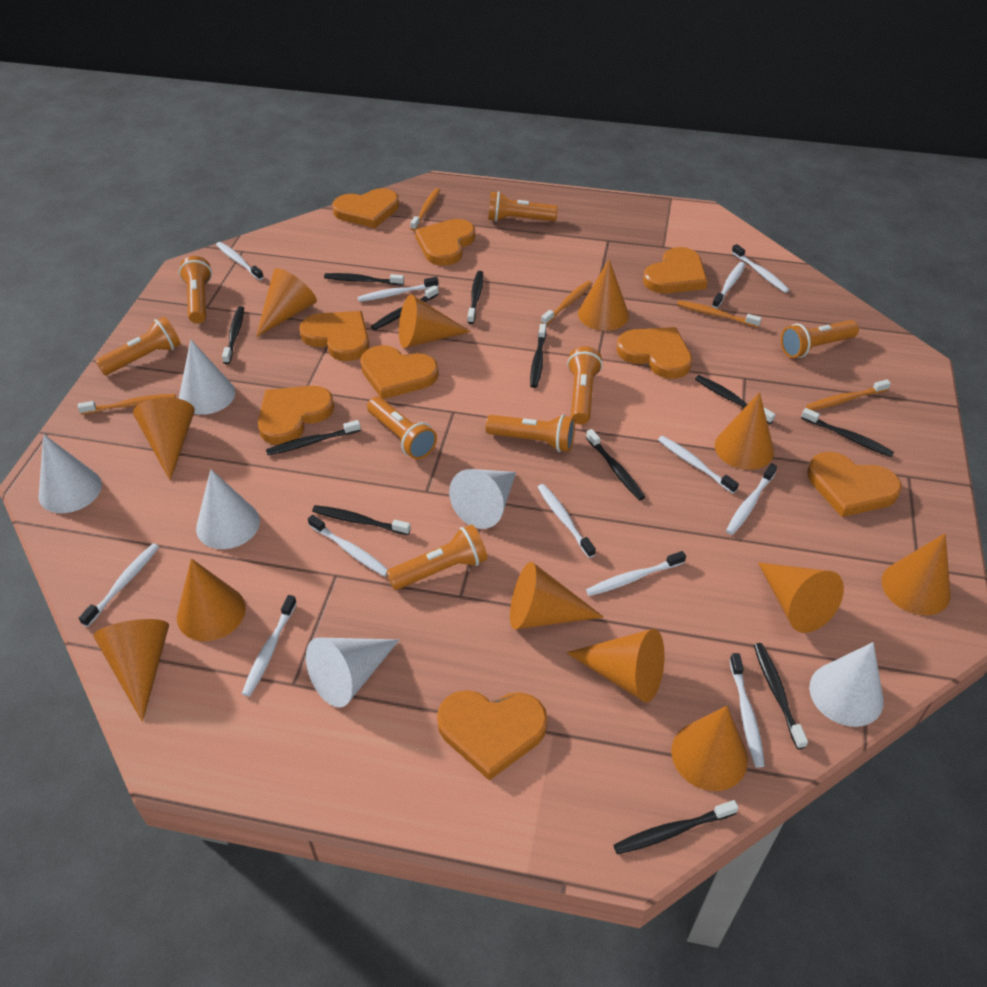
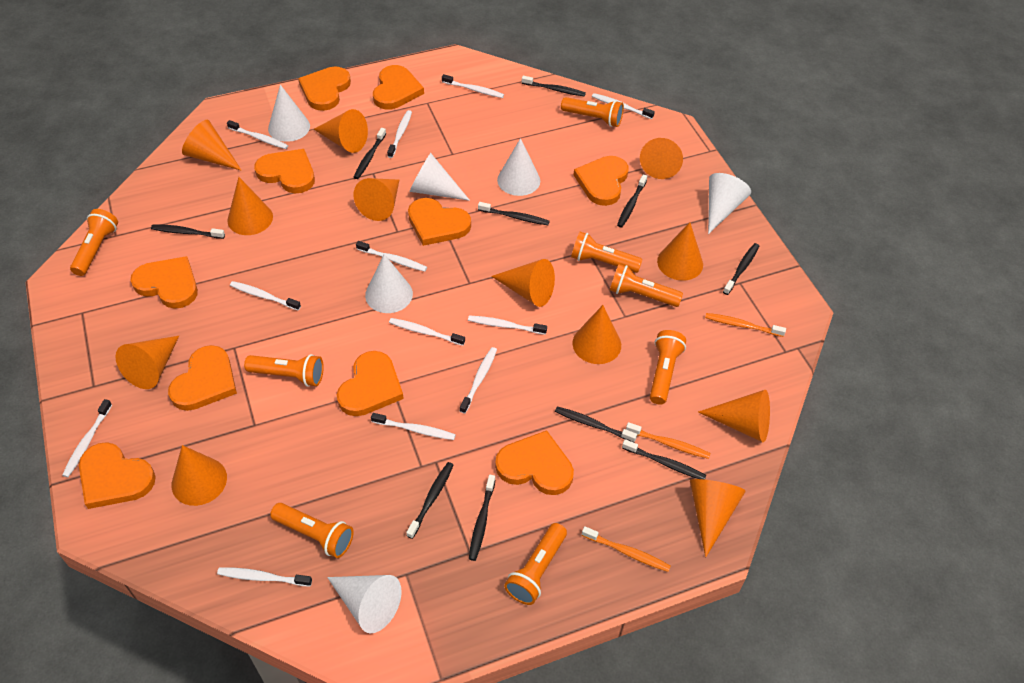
black toothbrush: 12 -> 10
orange heart: 9 -> 10
orange toothbrush: 5 -> 3

